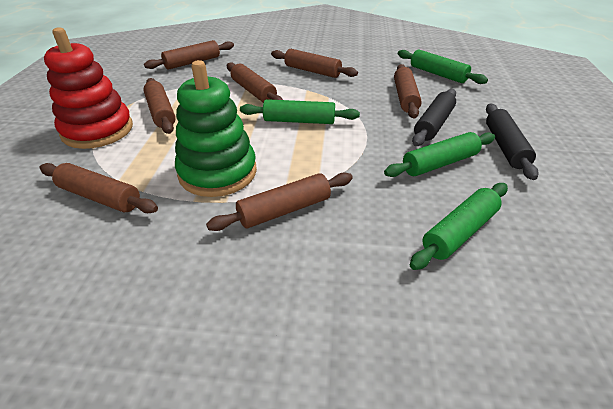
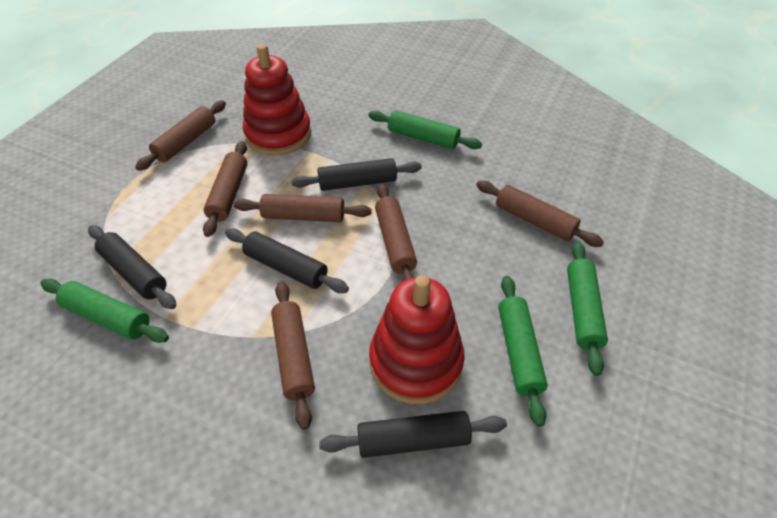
black rolling pin: 2 -> 4
brown rolling pin: 7 -> 6
green stacking toy: 1 -> 0
red stacking toy: 1 -> 2

